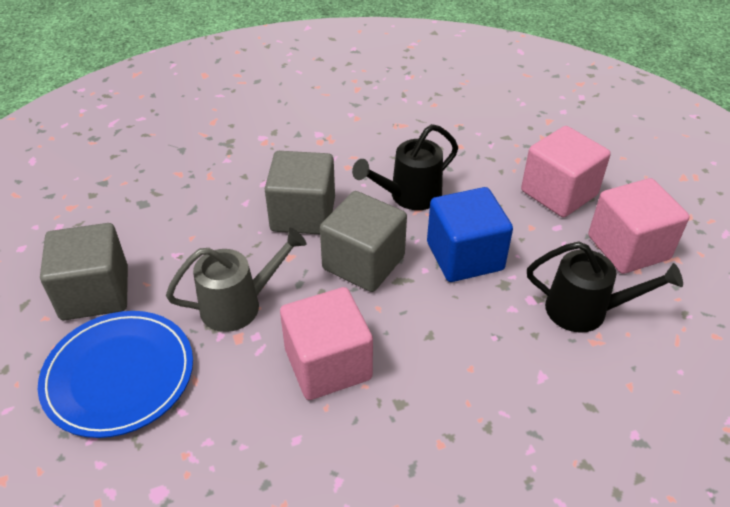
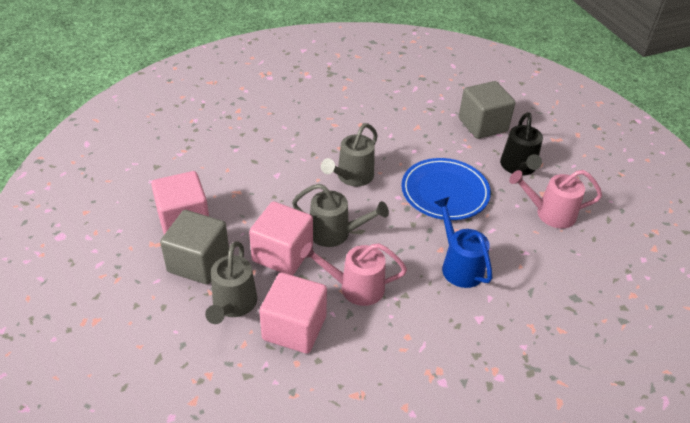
black watering can: 2 -> 1
blue cube: 1 -> 0
blue watering can: 0 -> 1
grey cube: 3 -> 2
grey watering can: 1 -> 3
pink watering can: 0 -> 2

